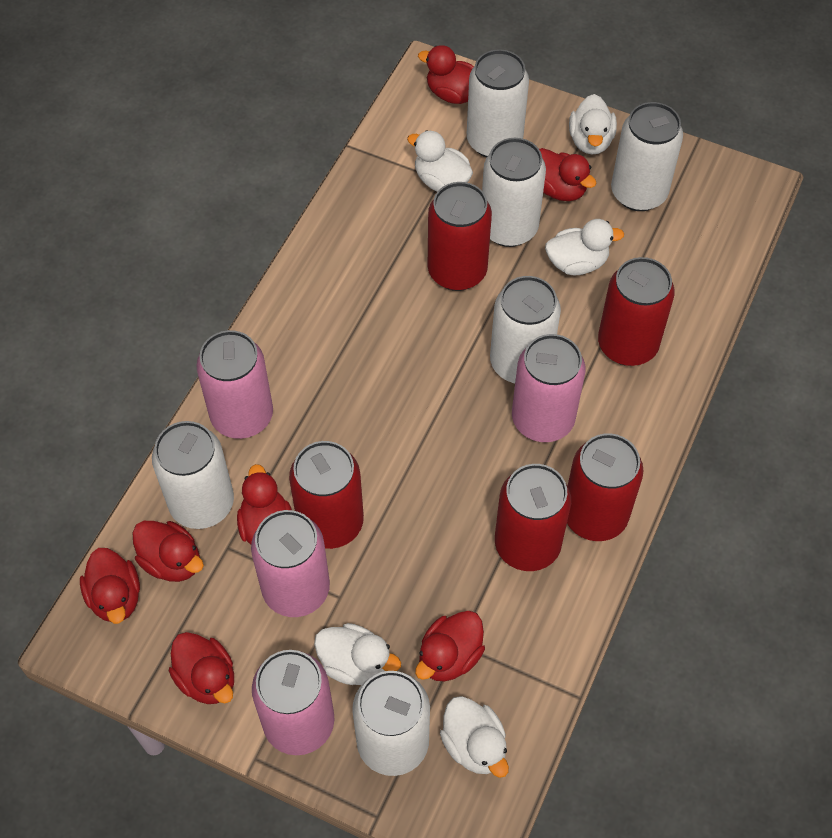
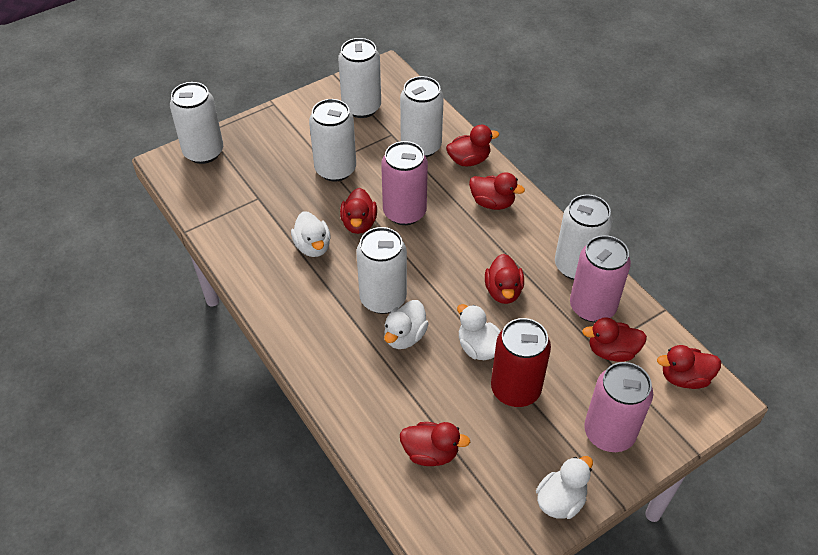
pink can: 4 -> 3
red can: 5 -> 1
white duck: 5 -> 4

